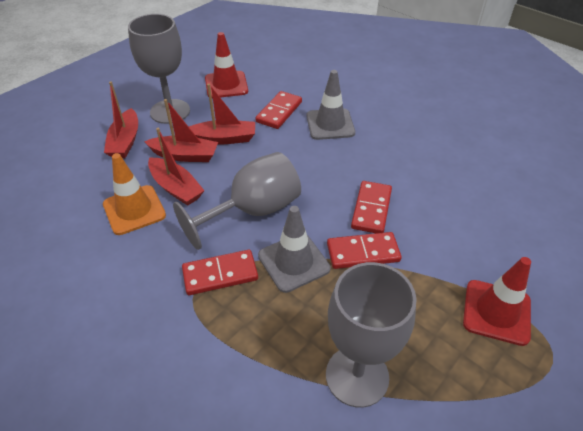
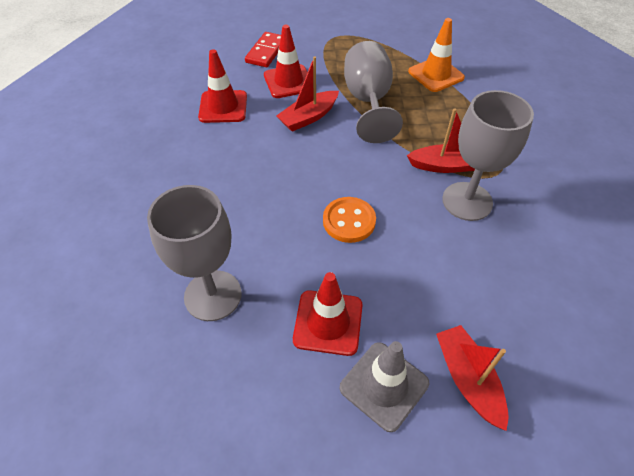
grey traffic cone: 2 -> 1
orange button: 0 -> 1
red boat: 4 -> 3
red domino: 4 -> 1
red traffic cone: 2 -> 3

